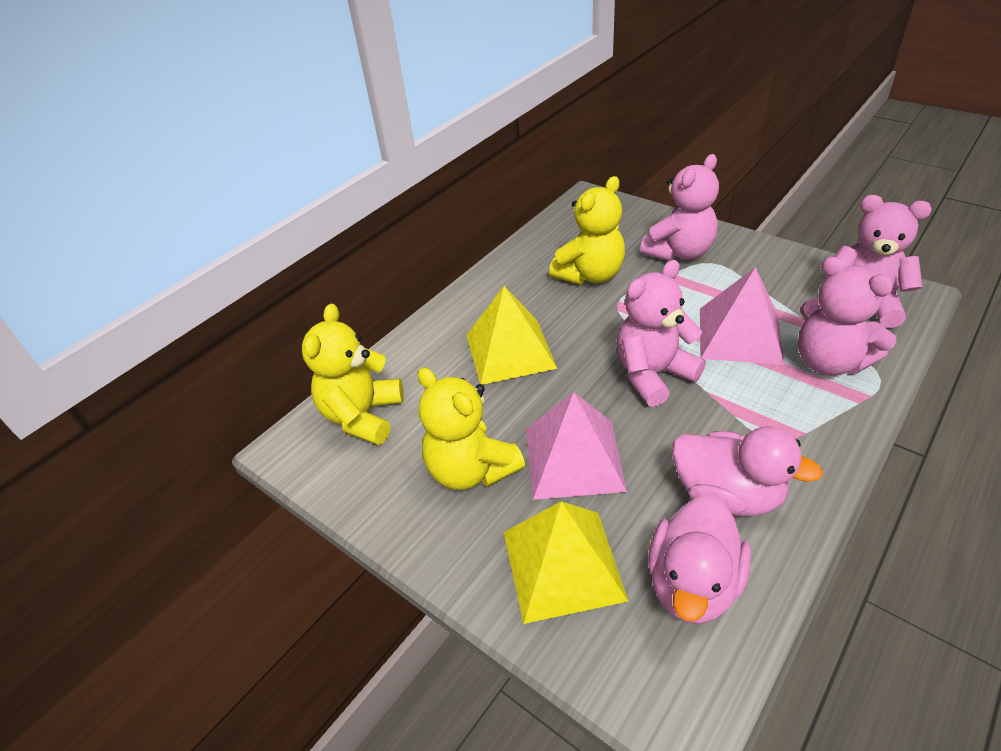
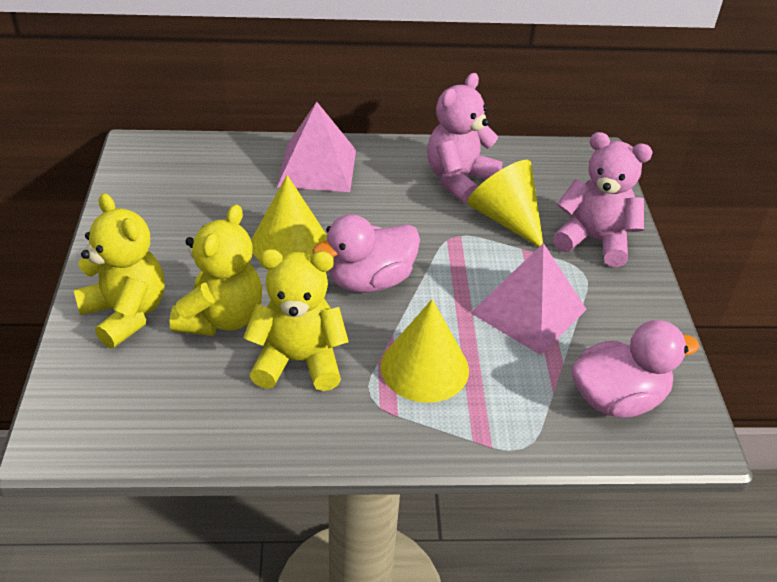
pink teddy bear: 4 -> 2
yellow cone: 0 -> 3
yellow pyramid: 2 -> 0

